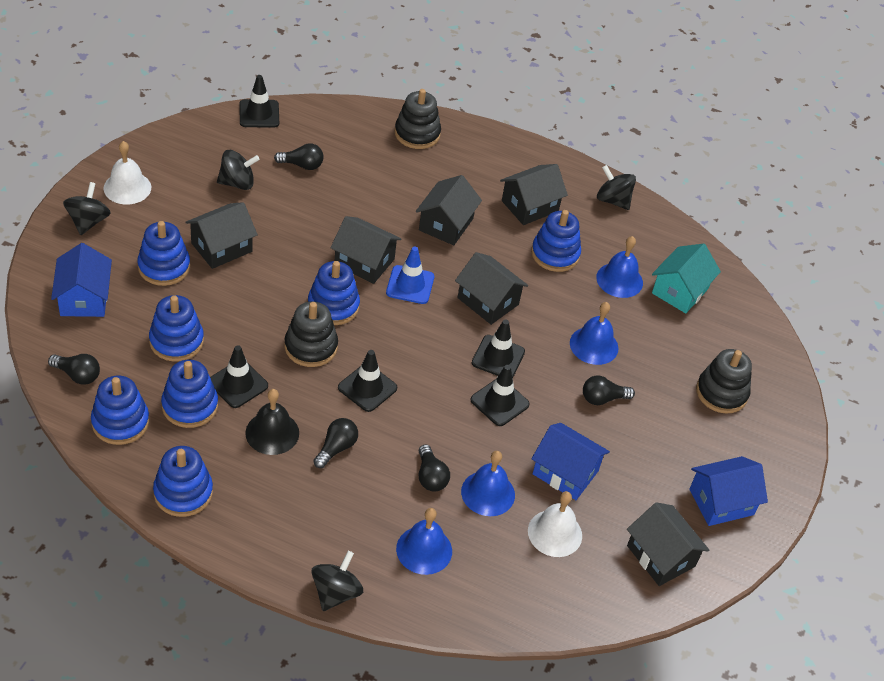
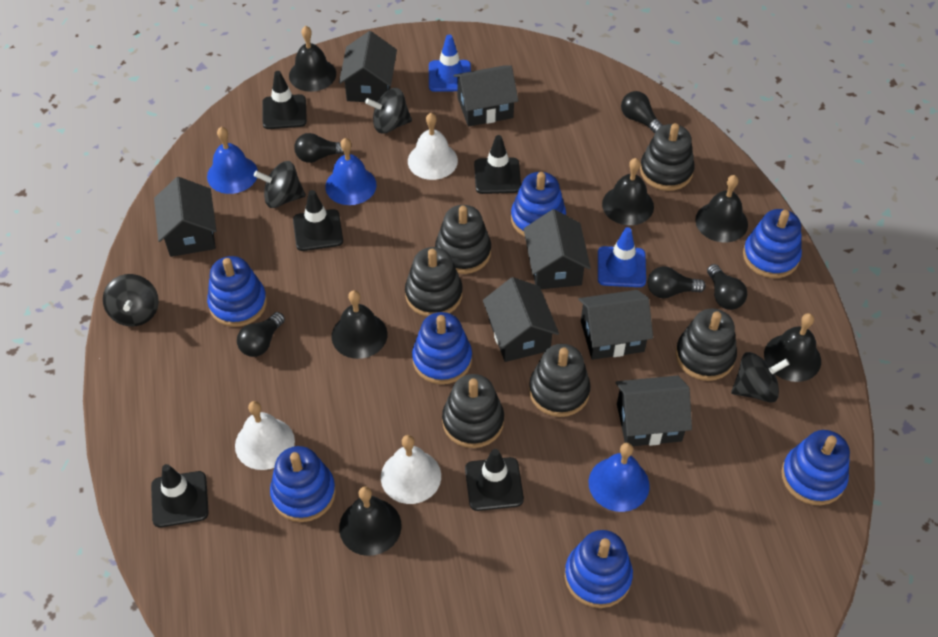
black bell: 1 -> 6
black house: 6 -> 7
black stacking toy: 3 -> 6
blue bell: 4 -> 3
blue house: 3 -> 0
blue traffic cone: 1 -> 2
turquoise house: 1 -> 0
white bell: 2 -> 3

